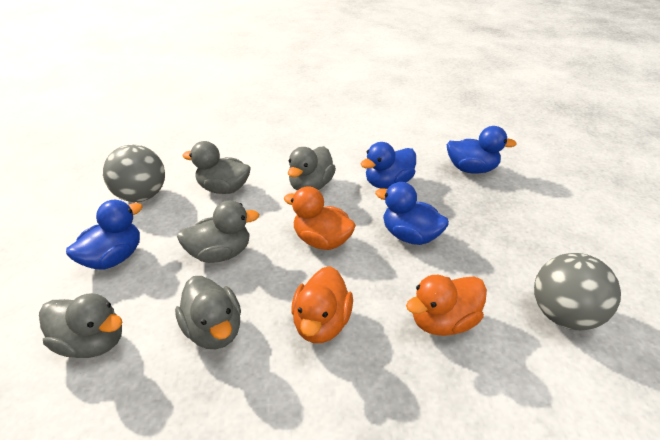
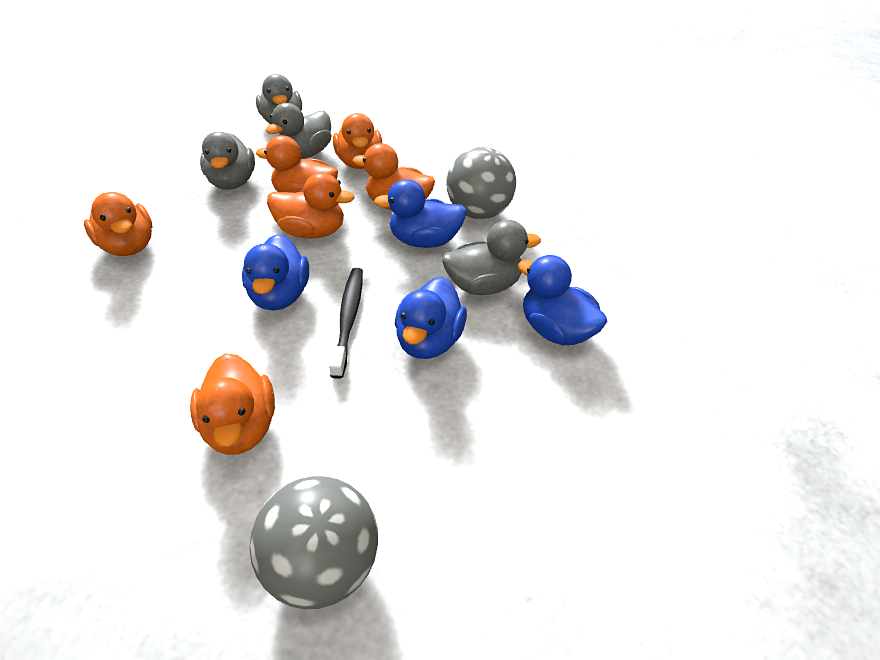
black toothbrush: 0 -> 1
grey duck: 5 -> 4
orange duck: 3 -> 6

